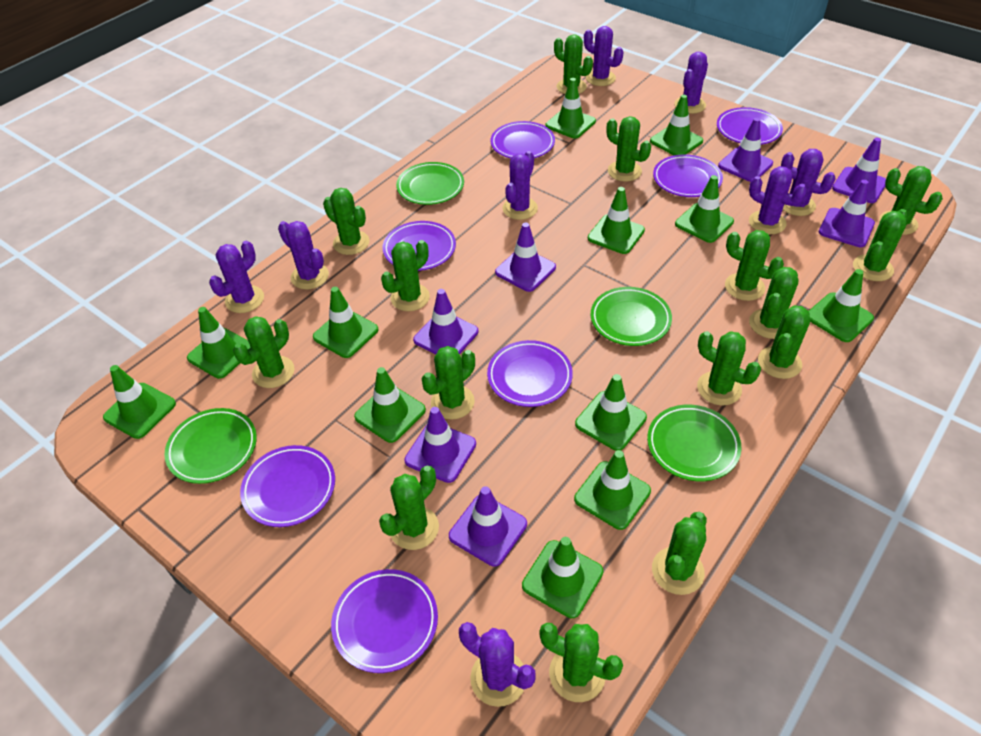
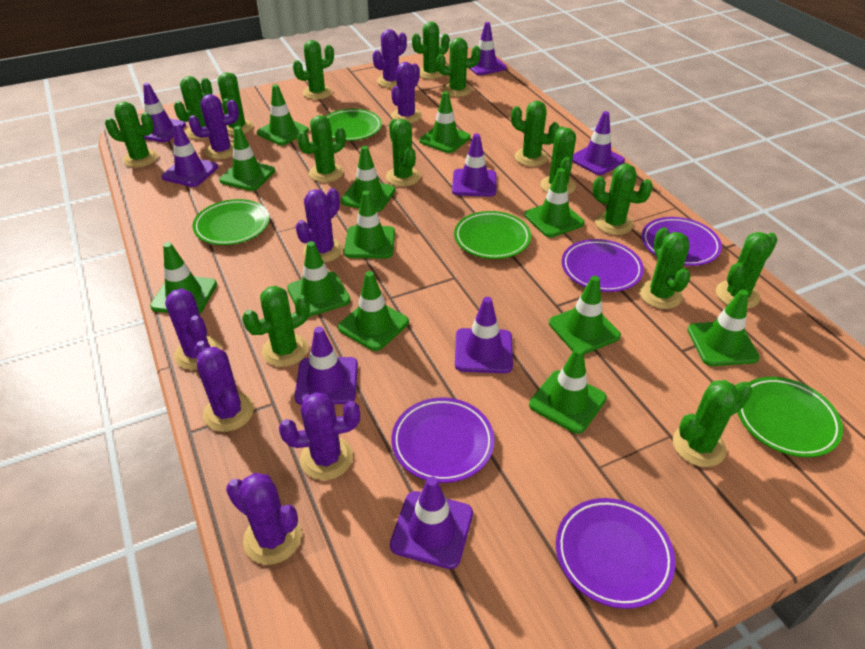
purple plate: 7 -> 4
purple traffic cone: 7 -> 8

